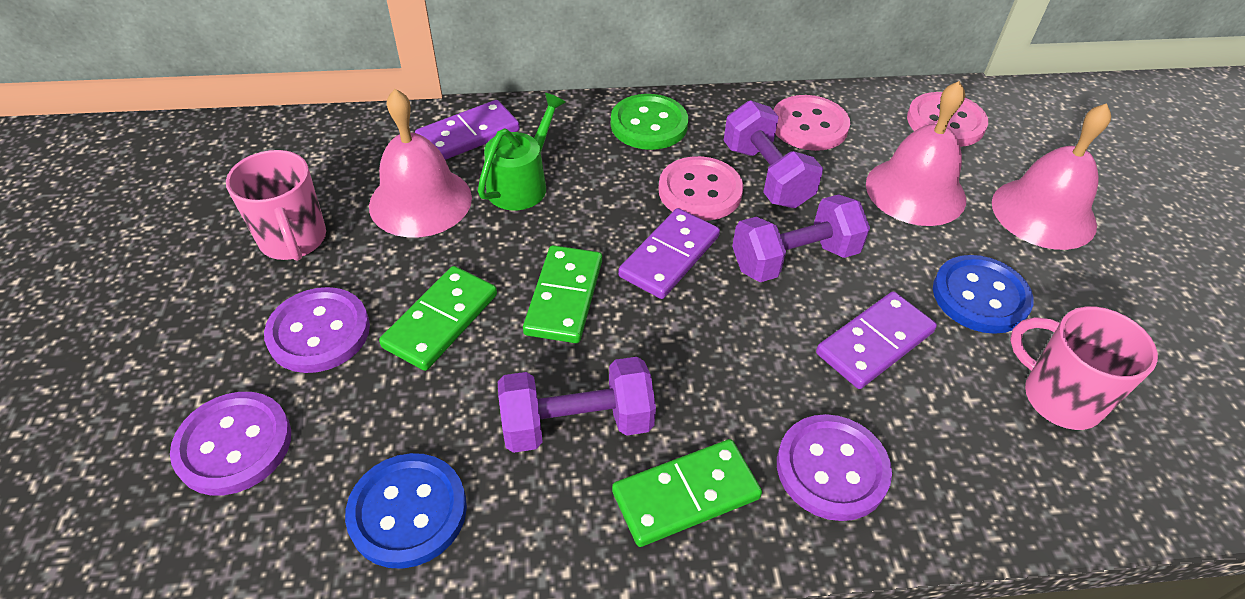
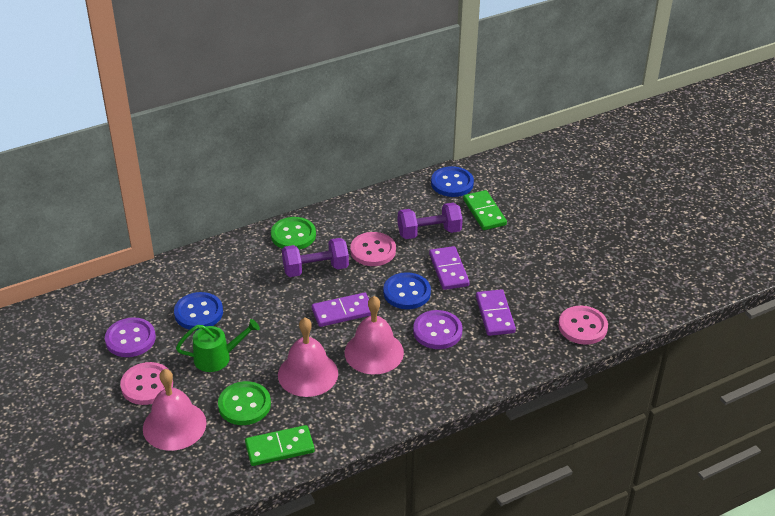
blue button: 2 -> 3
green button: 1 -> 2
green domino: 3 -> 2
pink mug: 2 -> 0
purple button: 3 -> 2
purple dumbbell: 3 -> 2

